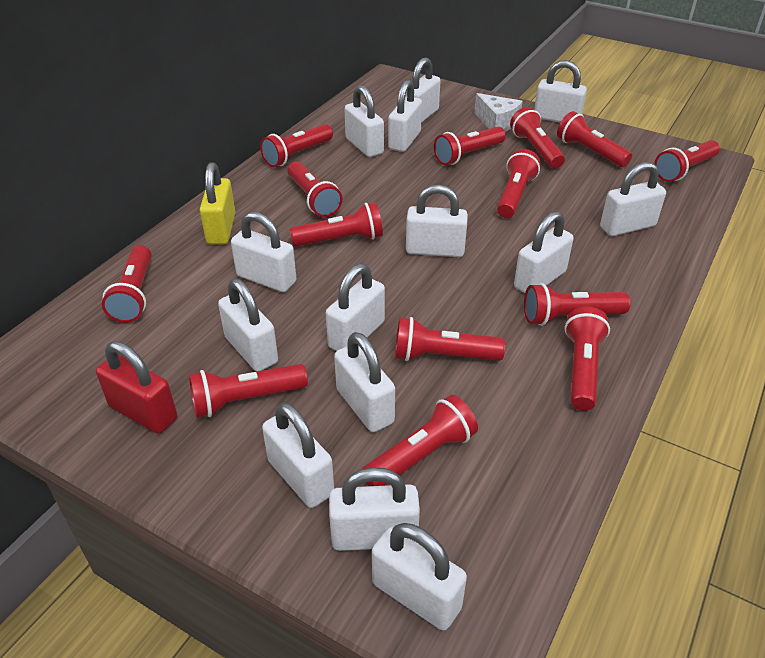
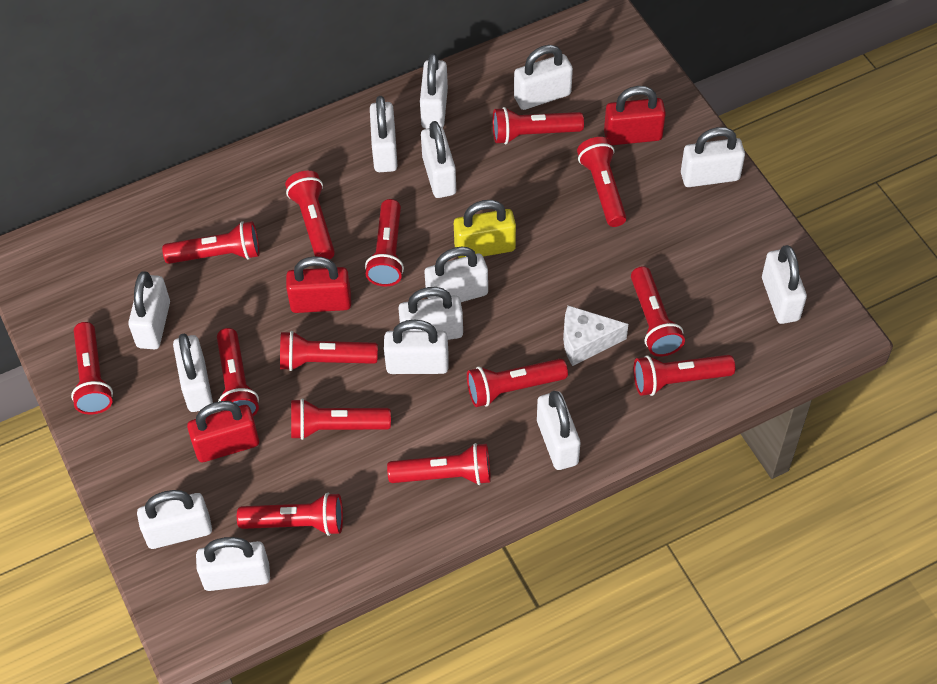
red padlock: 1 -> 3

